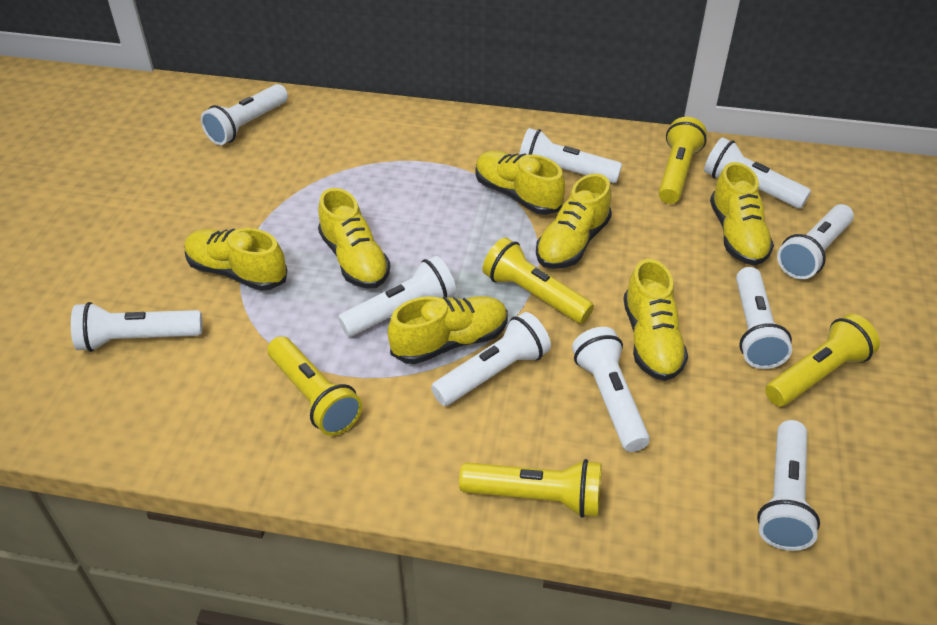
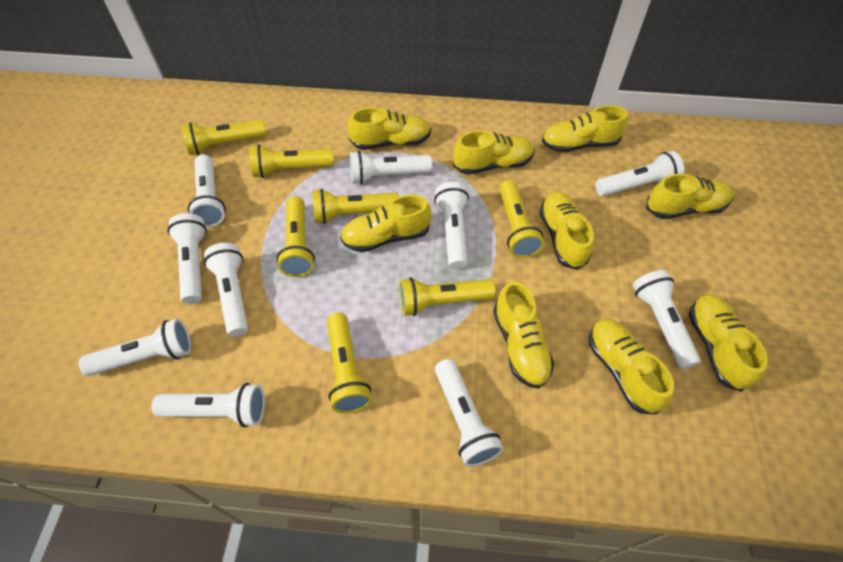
yellow flashlight: 5 -> 7
yellow shoe: 7 -> 9

